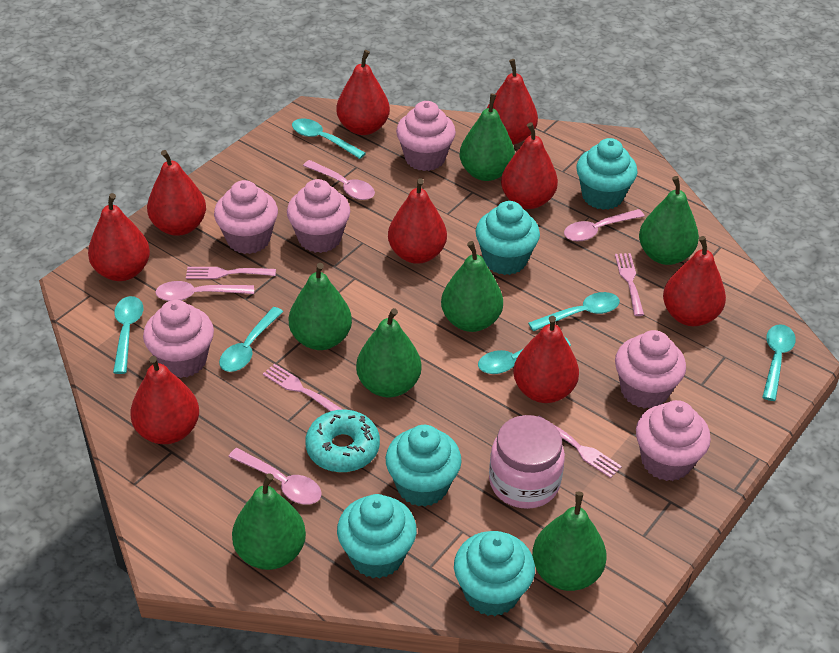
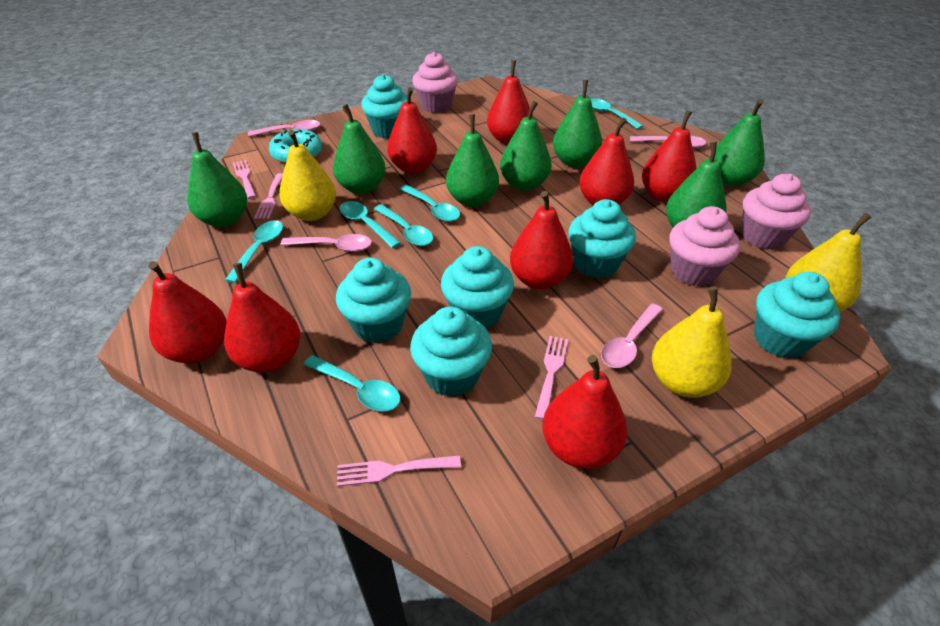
pink cupcake: 6 -> 3
pink jar: 1 -> 0
red pear: 9 -> 8
turquoise cupcake: 5 -> 6
yellow pear: 0 -> 3

